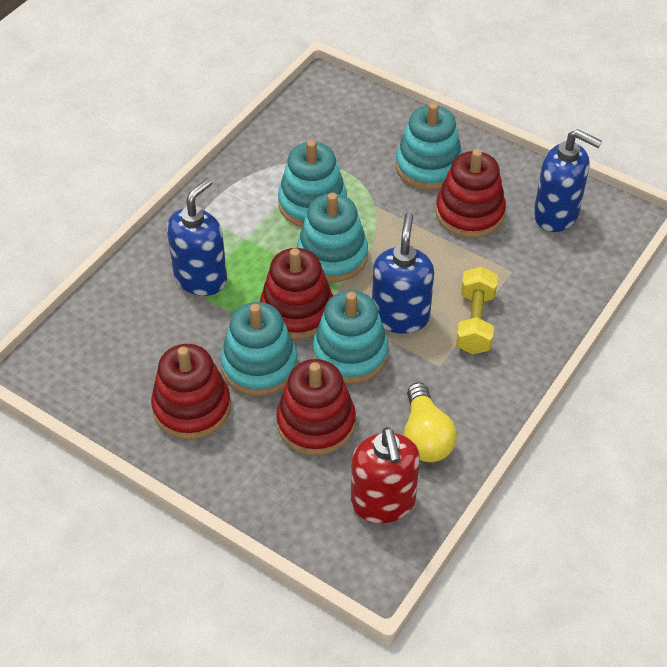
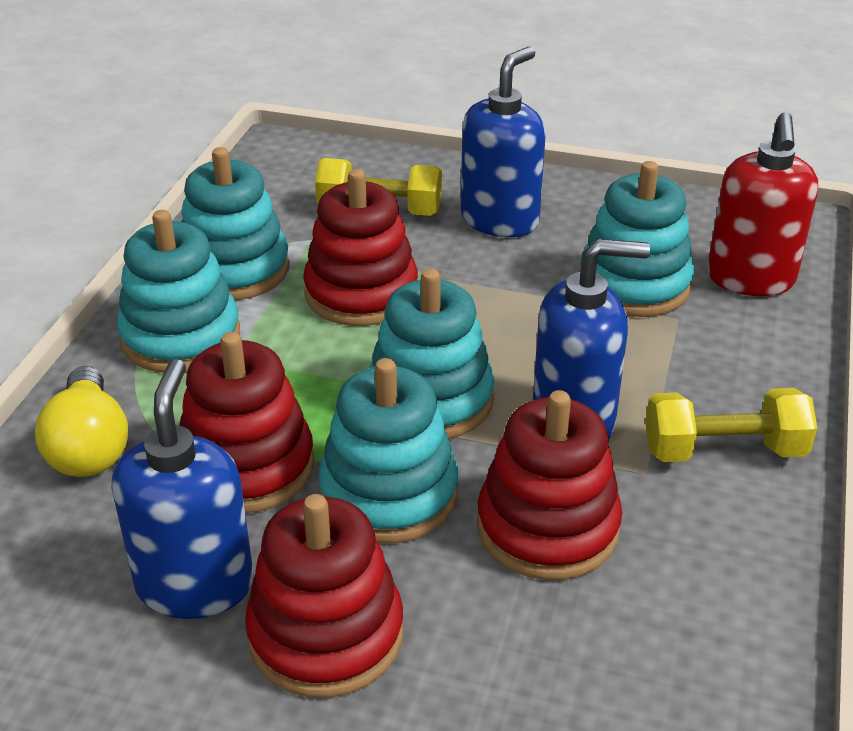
yellow dumbbell: 1 -> 2

